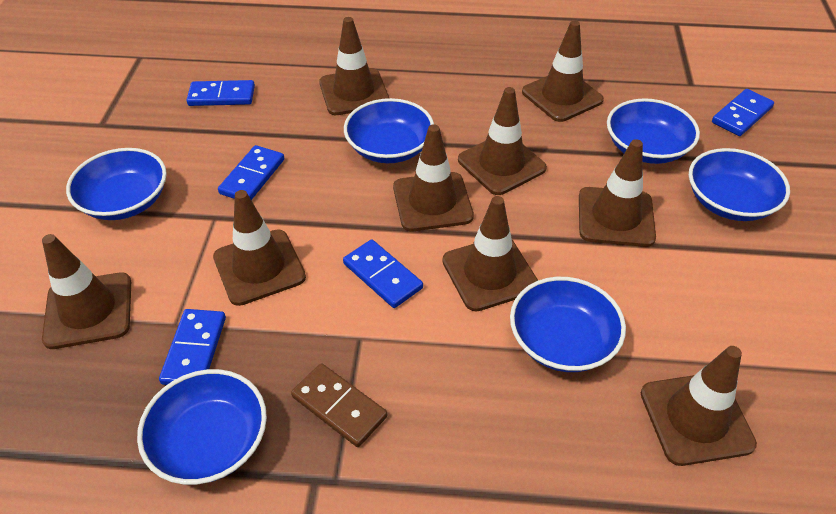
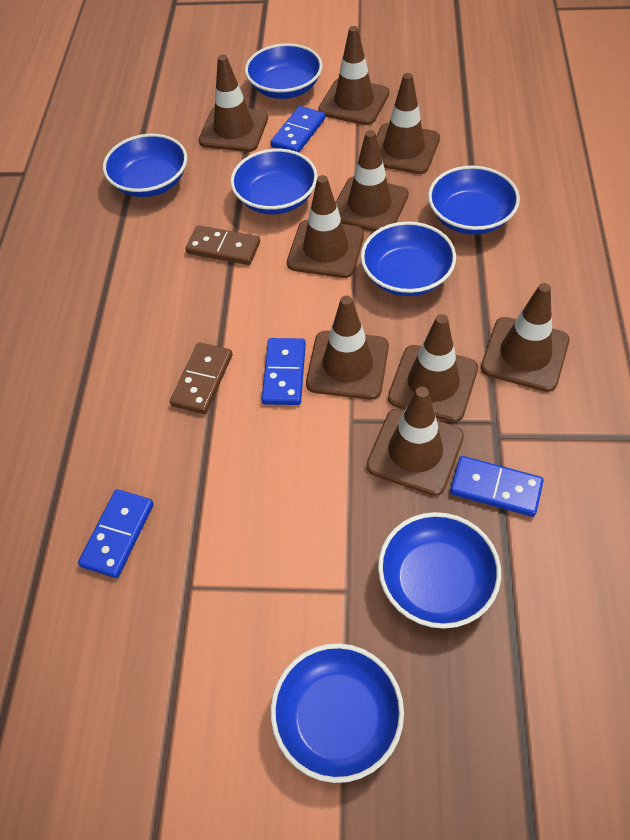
blue bowl: 6 -> 7
blue domino: 5 -> 4
brown domino: 1 -> 2

